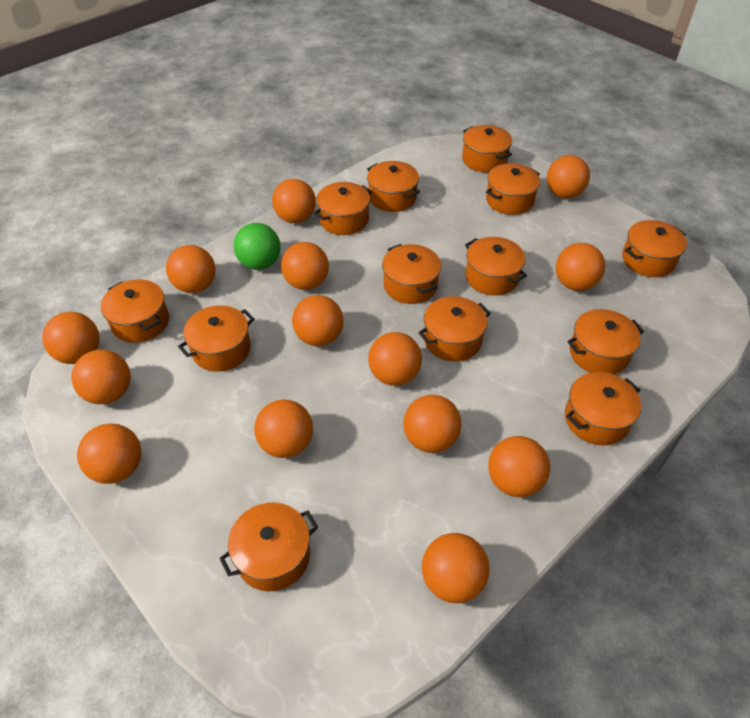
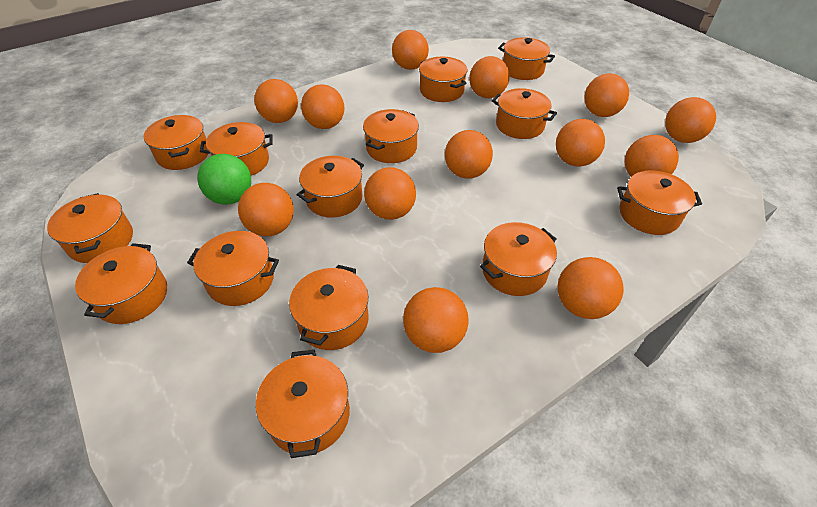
orange ball: 14 -> 13
orange pot: 13 -> 14

